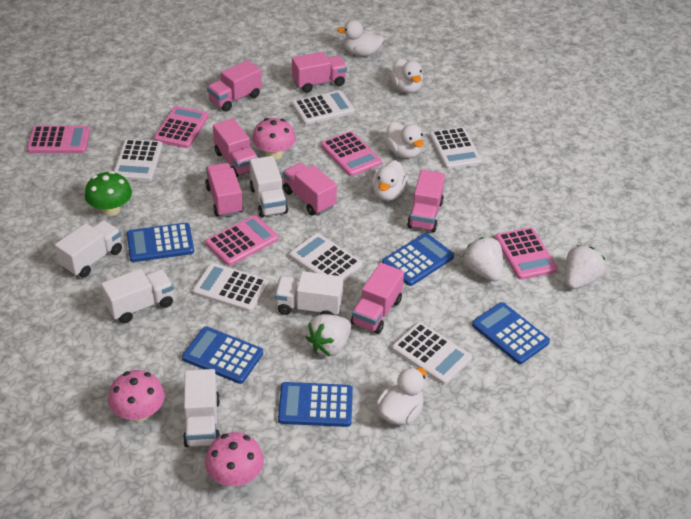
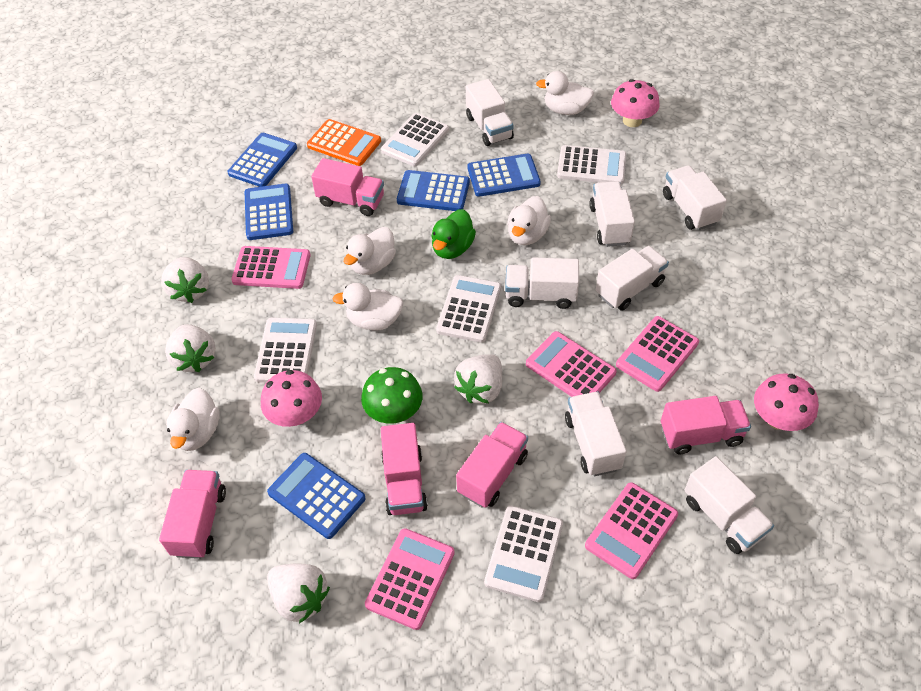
green duck: 0 -> 1
orange calculator: 0 -> 1
pink truck: 7 -> 5
white calculator: 6 -> 5
white strawberry: 3 -> 4
white truck: 5 -> 7

